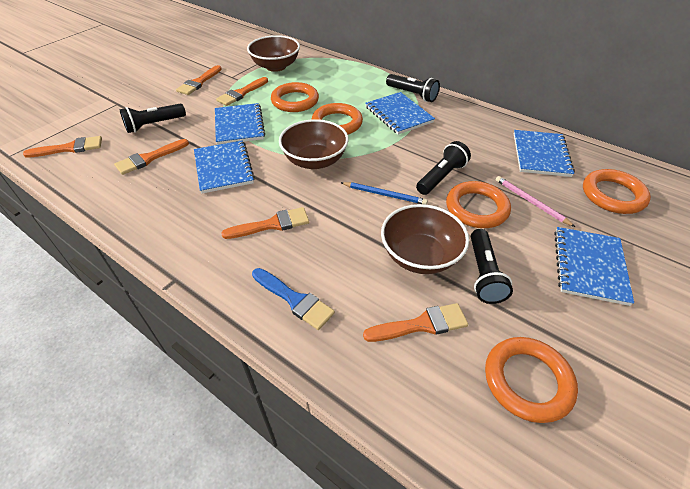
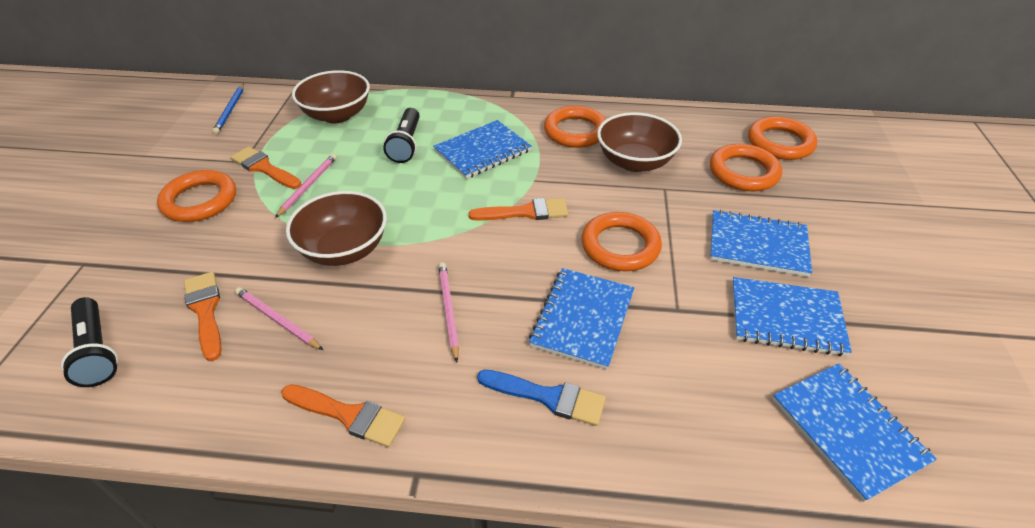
black flashlight: 4 -> 2
orange brush: 6 -> 4
pink pencil: 1 -> 3

